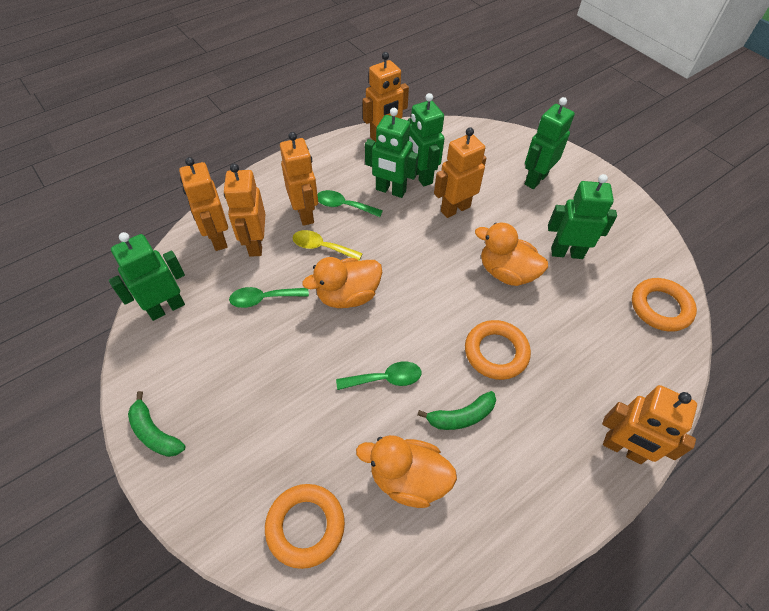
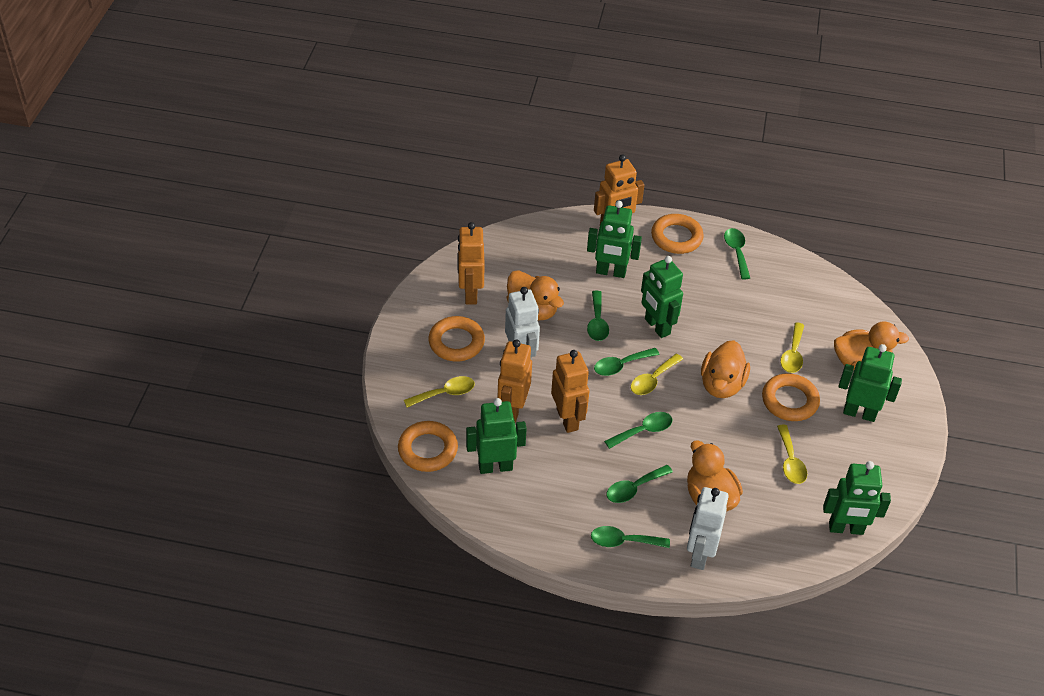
green banana: 2 -> 0
green spoon: 3 -> 6
orange duck: 3 -> 4
orange ring: 3 -> 4
orange robot: 6 -> 4
white robot: 0 -> 2
yellow spoon: 1 -> 4

